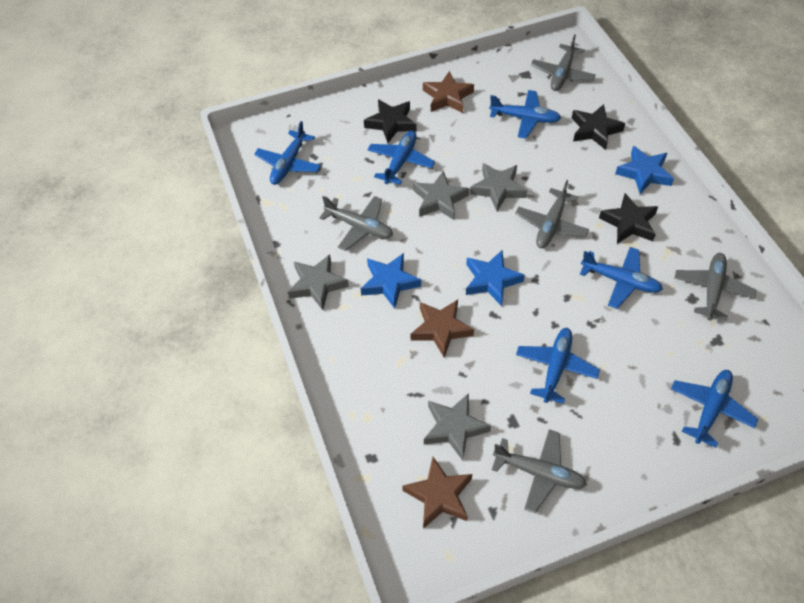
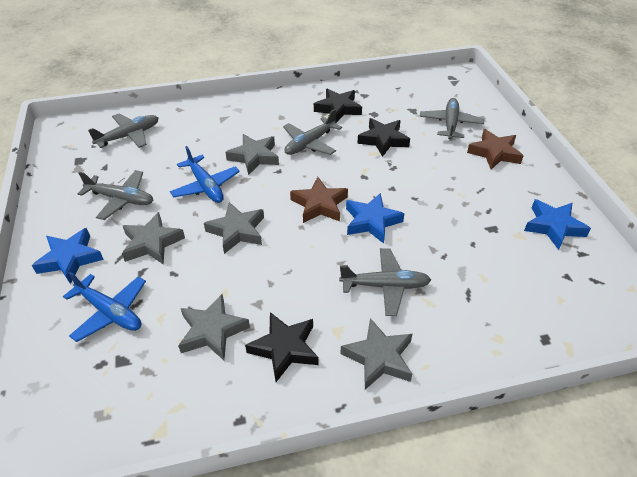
blue plane: 6 -> 2
brown star: 3 -> 2
grey star: 4 -> 5

